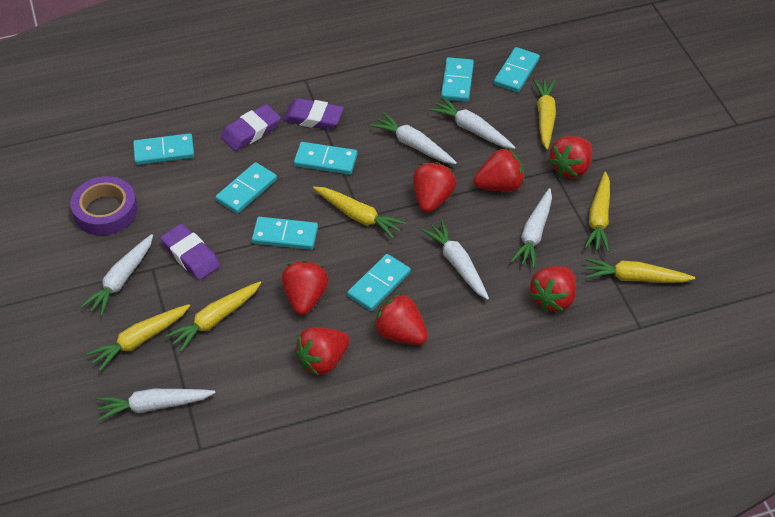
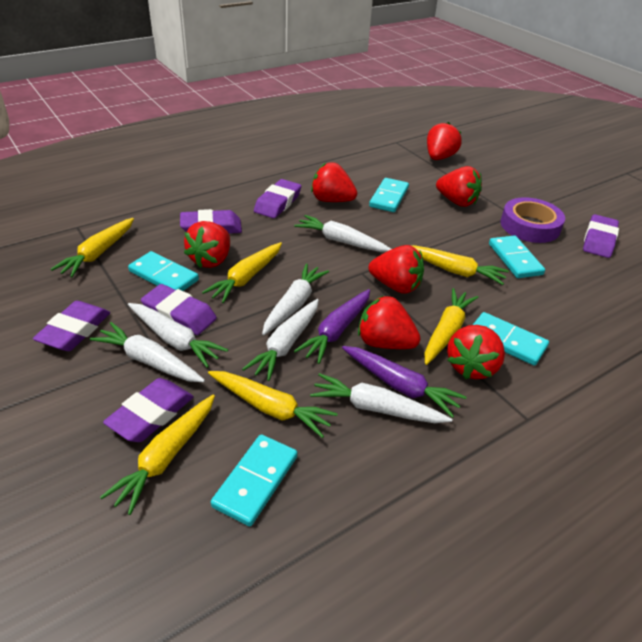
purple carrot: 0 -> 2
purple eraser: 3 -> 6
turquoise domino: 7 -> 5

